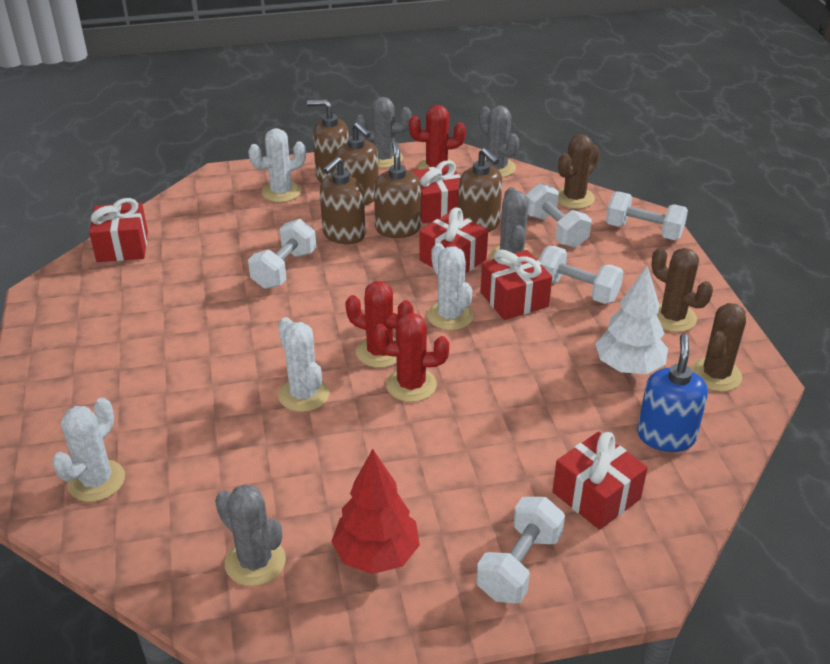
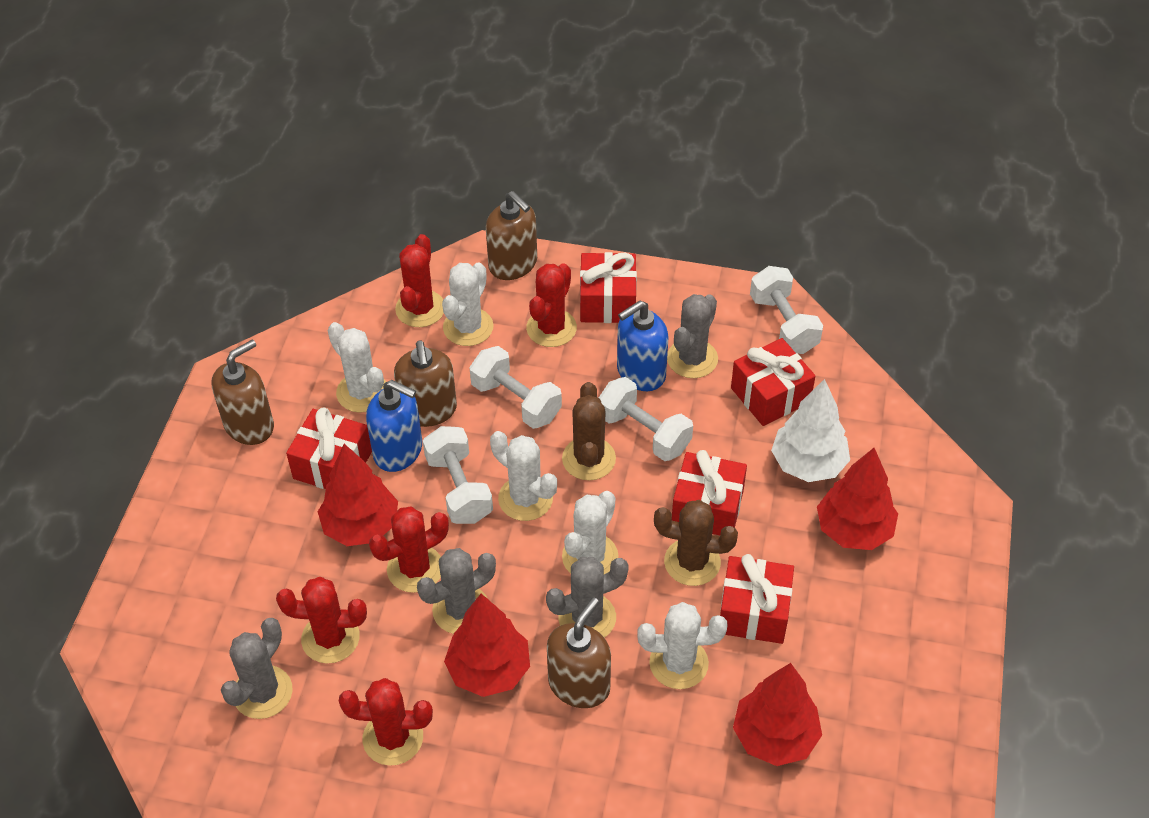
blue soap dispenser: 1 -> 2
brown cactus: 3 -> 2
brown soap dispenser: 5 -> 4
red cactus: 3 -> 5
red tree: 1 -> 4
white cactus: 4 -> 5
white dumbbell: 5 -> 4

